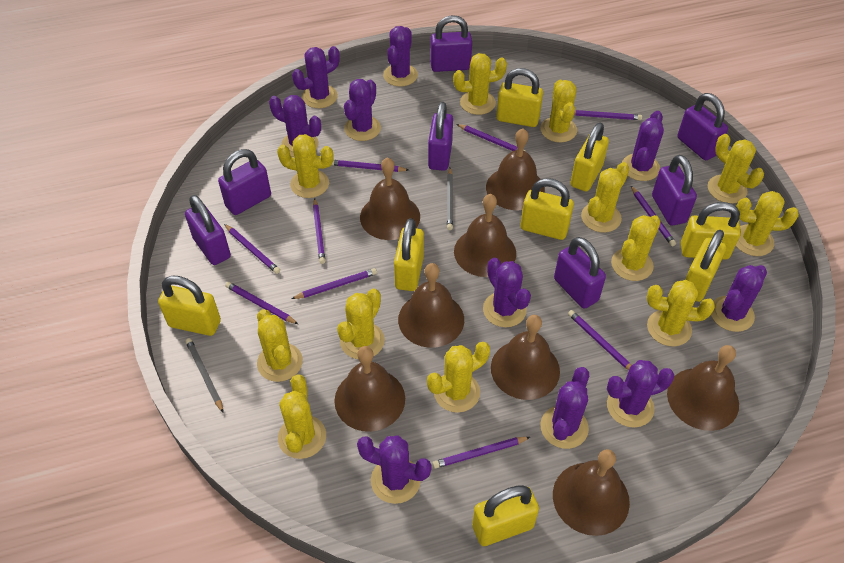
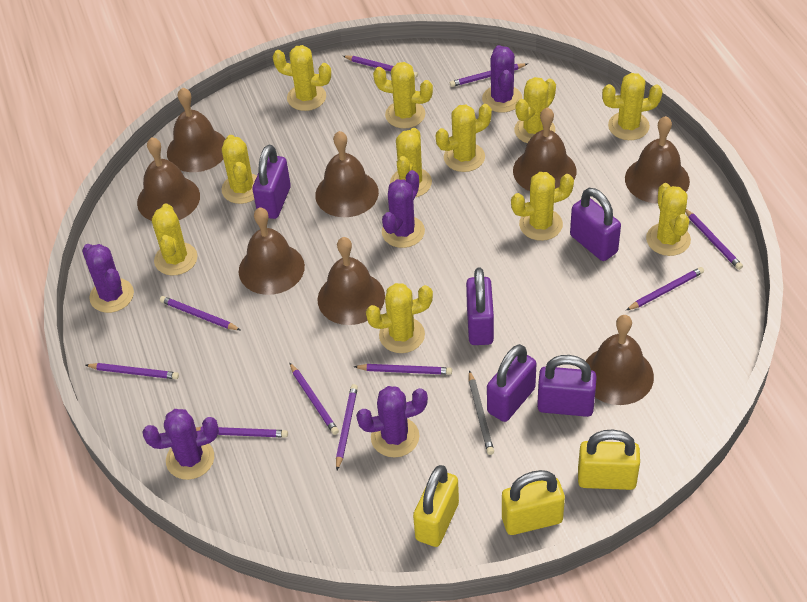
grey pencil: 2 -> 1
purple cactus: 10 -> 5
purple padlock: 7 -> 5
yellow cactus: 12 -> 11
yellow padlock: 8 -> 3

